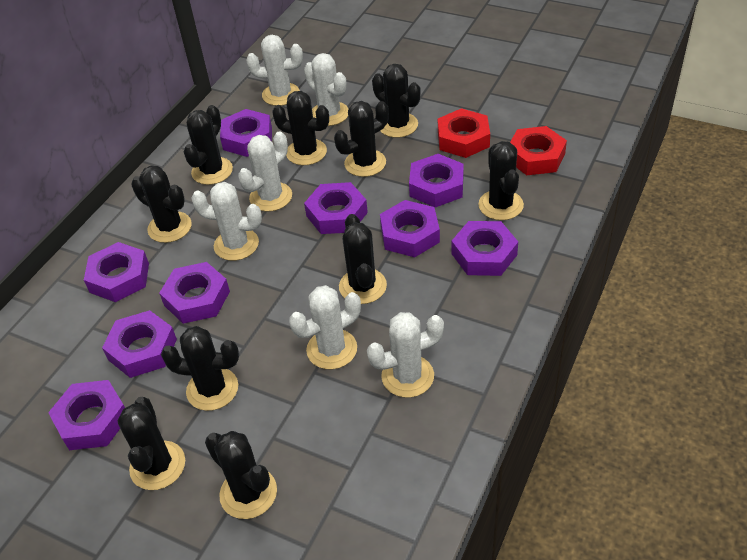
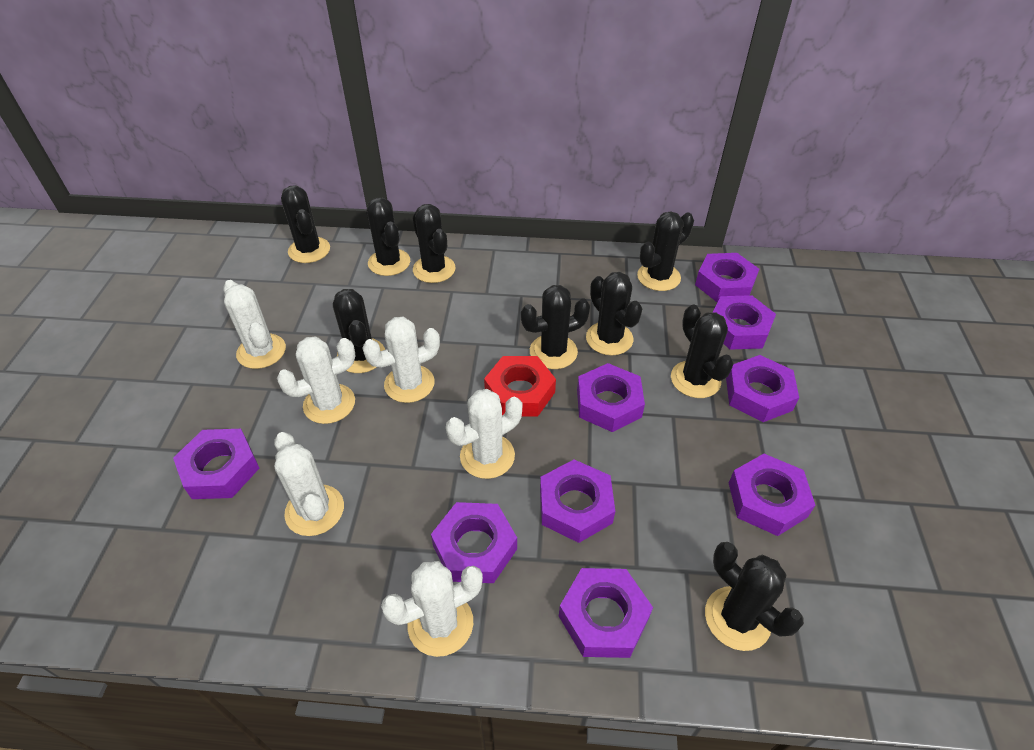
black cactus: 10 -> 9
red nut: 2 -> 1

